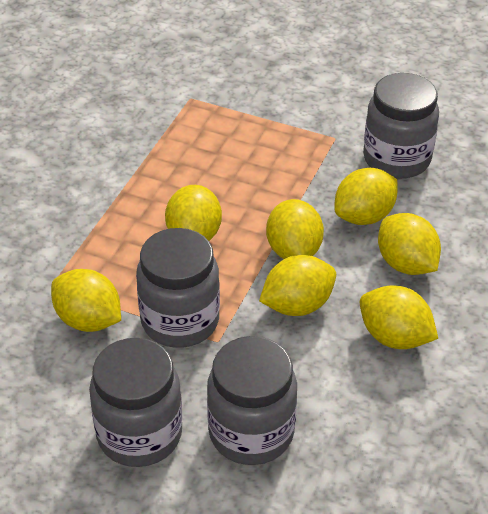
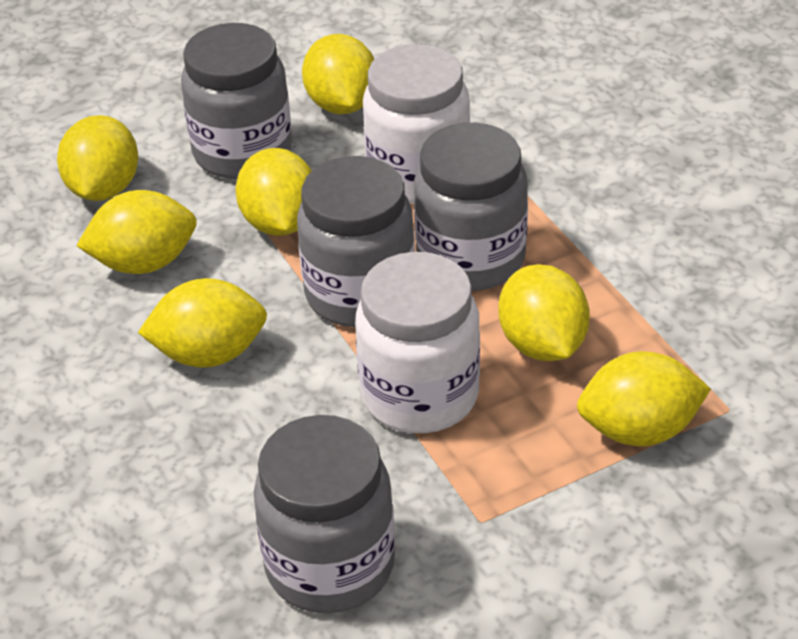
white jar: 0 -> 2

